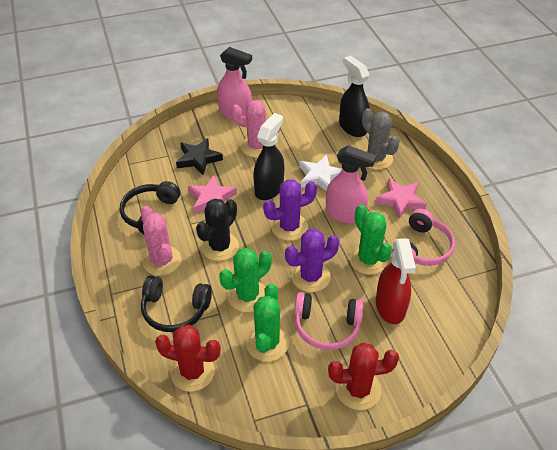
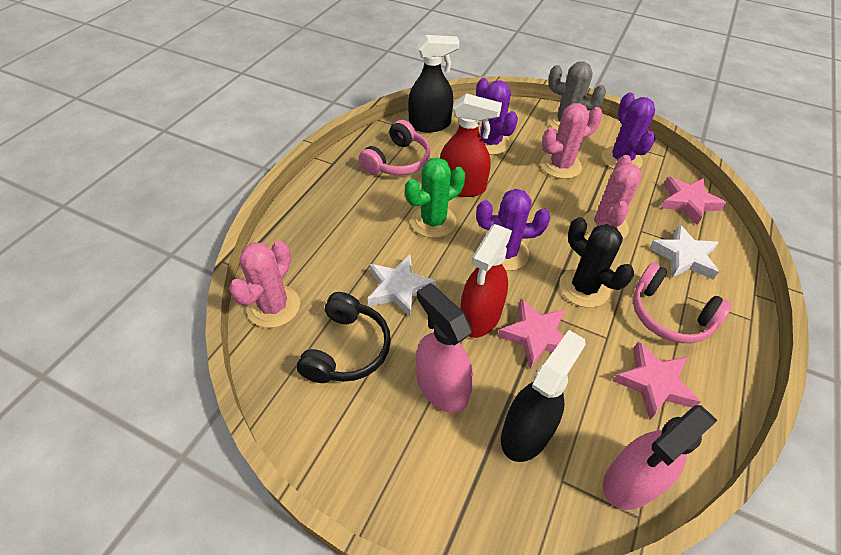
black headphones: 2 -> 1
black star: 1 -> 0
green cactus: 3 -> 1
pink cactus: 2 -> 3
pink star: 2 -> 3
purple cactus: 2 -> 3
red cactus: 2 -> 0
red spray bottle: 1 -> 2
white star: 1 -> 2

